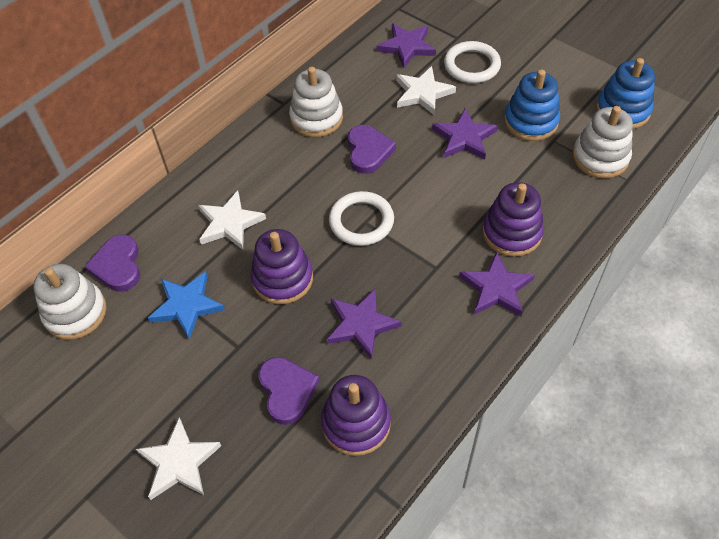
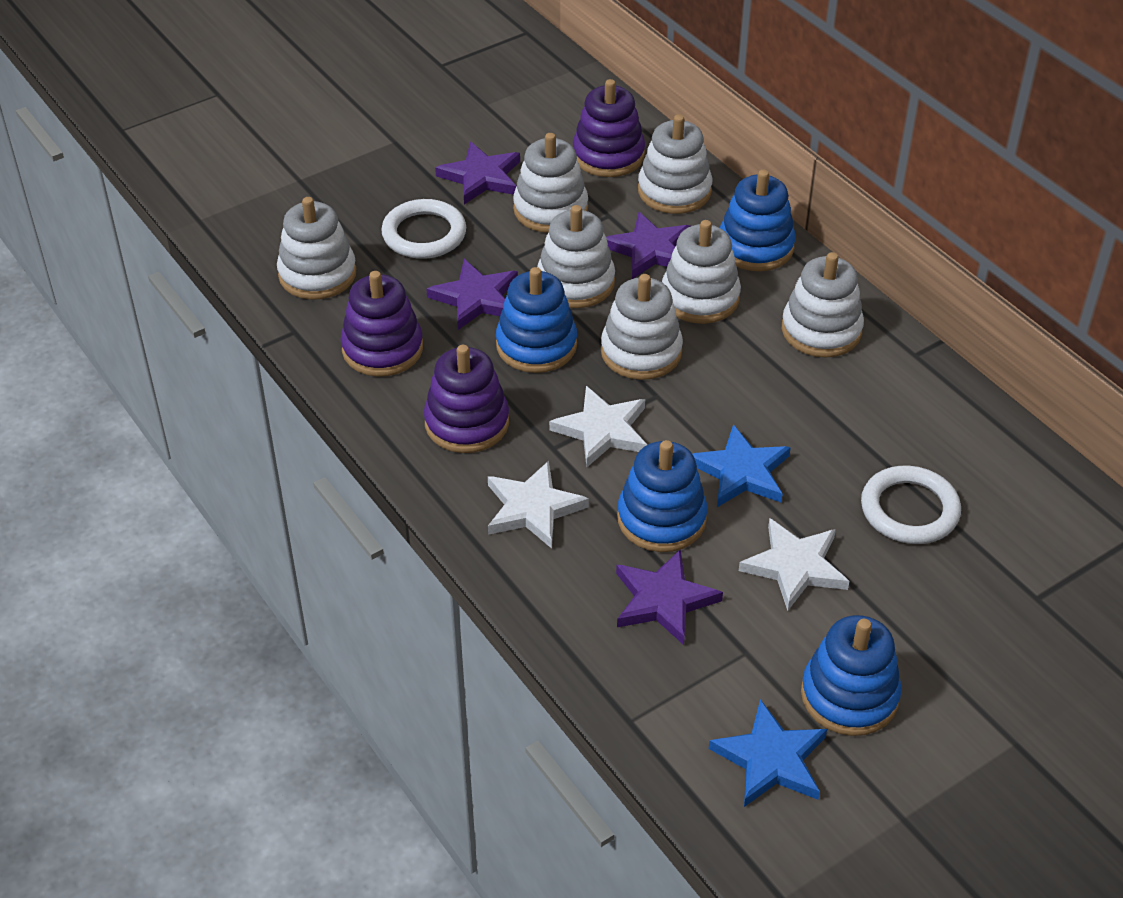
blue stacking toy: 2 -> 4
blue star: 1 -> 2
purple heart: 3 -> 0
white stacking toy: 3 -> 7

